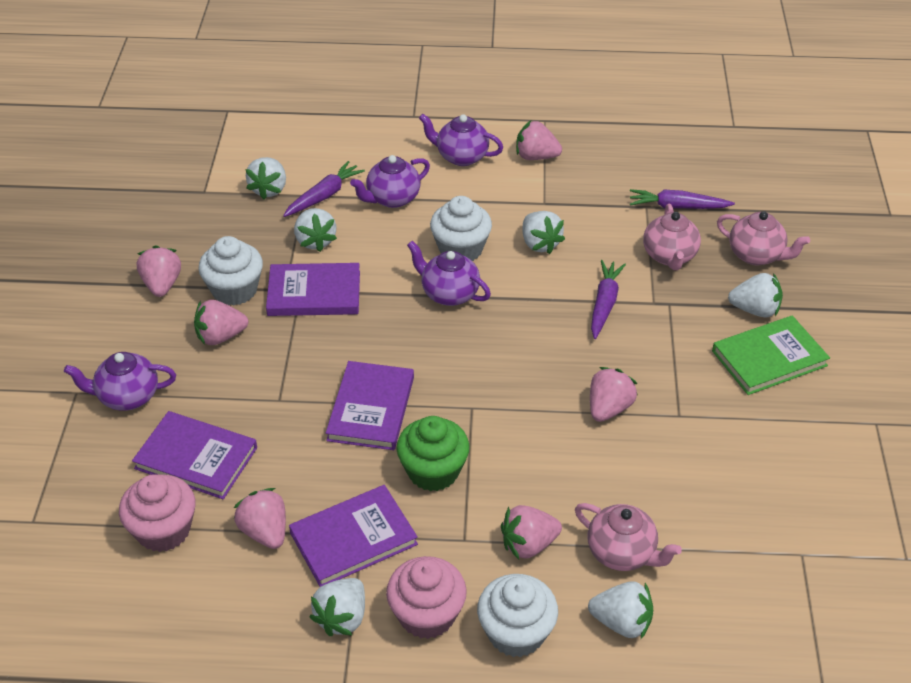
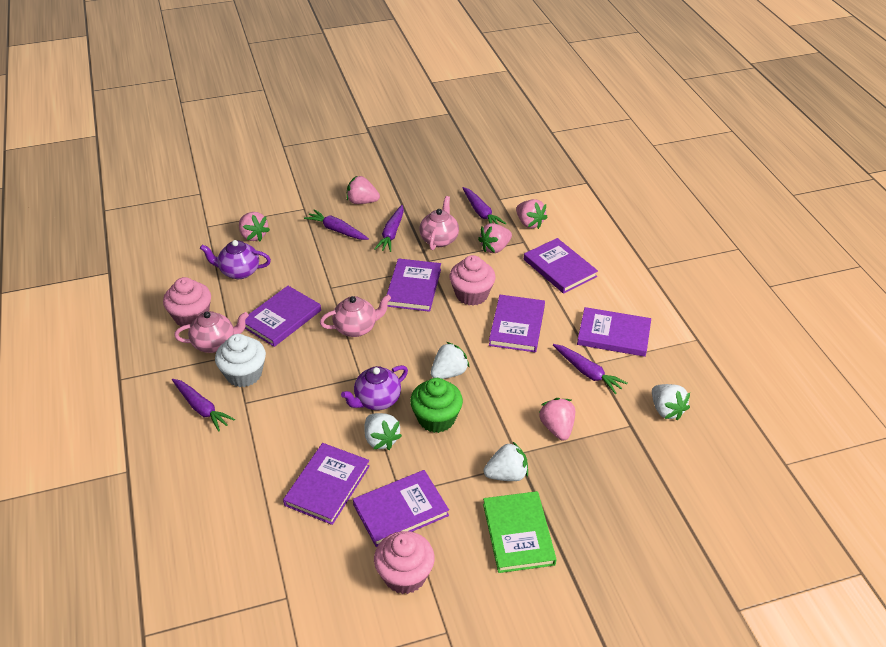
pink cupcake: 2 -> 3
pink strawberry: 6 -> 5
purple book: 4 -> 7
purple carrot: 3 -> 5
purple teapot: 4 -> 2
white cupcake: 3 -> 1
white strawberry: 6 -> 4

